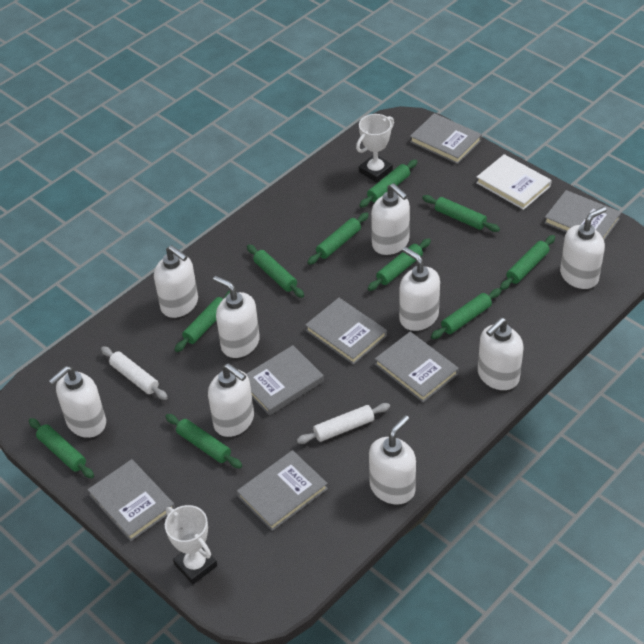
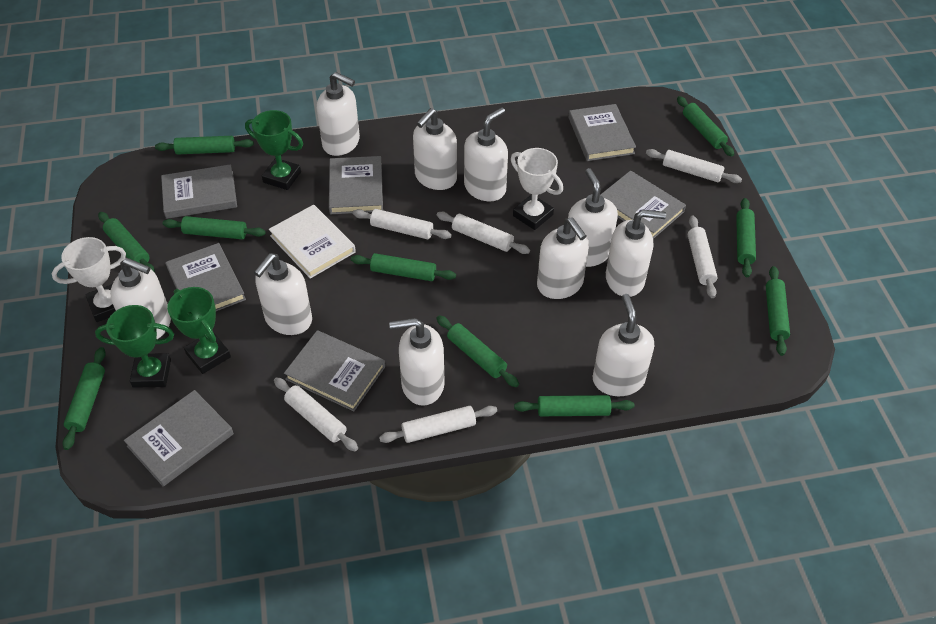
green trophy: 0 -> 3
white rolling pin: 2 -> 6
white soap dispenser: 9 -> 10

